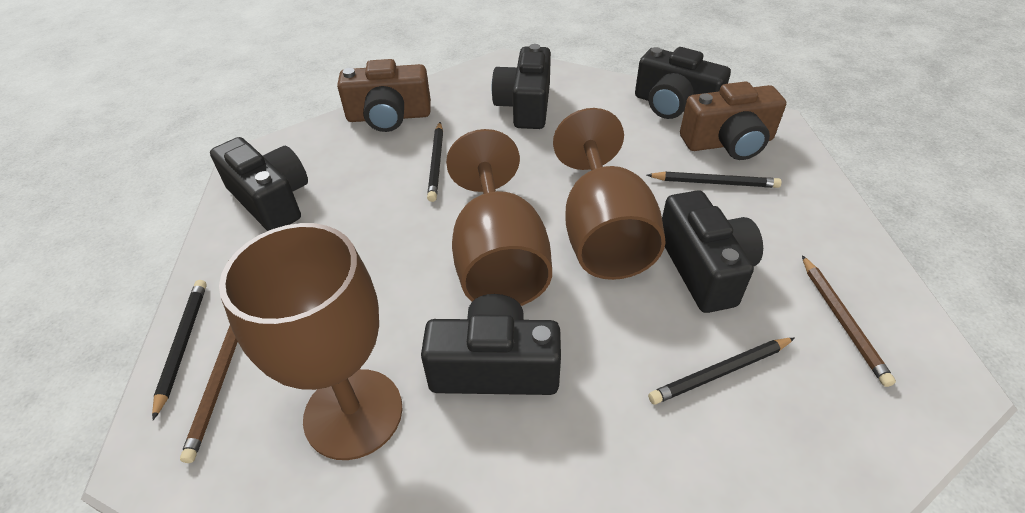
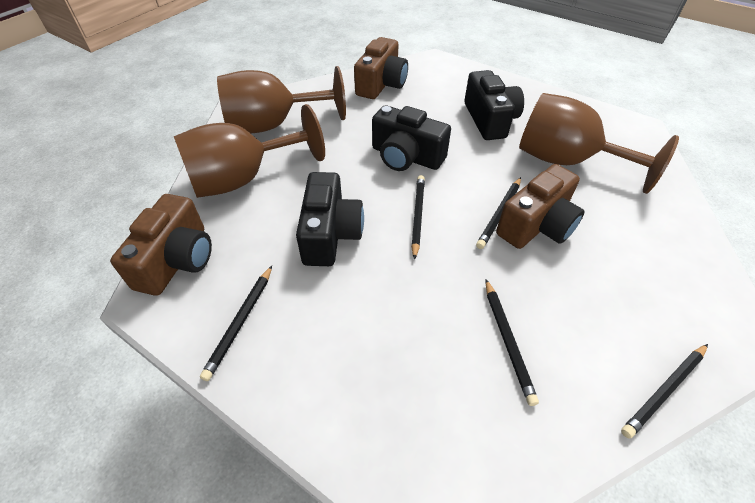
black camera: 5 -> 3
black pencil: 4 -> 5
brown camera: 2 -> 3
brown pencil: 2 -> 0

